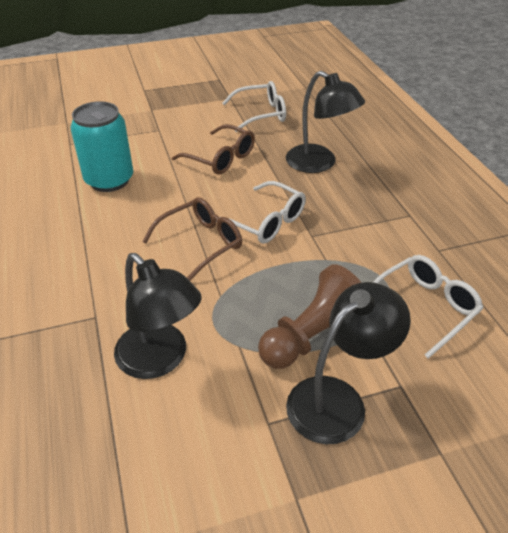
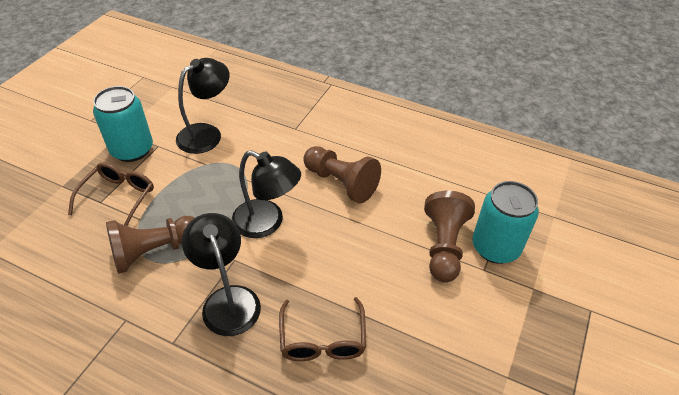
brown pawn: 1 -> 3
turquoise can: 1 -> 2
white glasses: 3 -> 0

